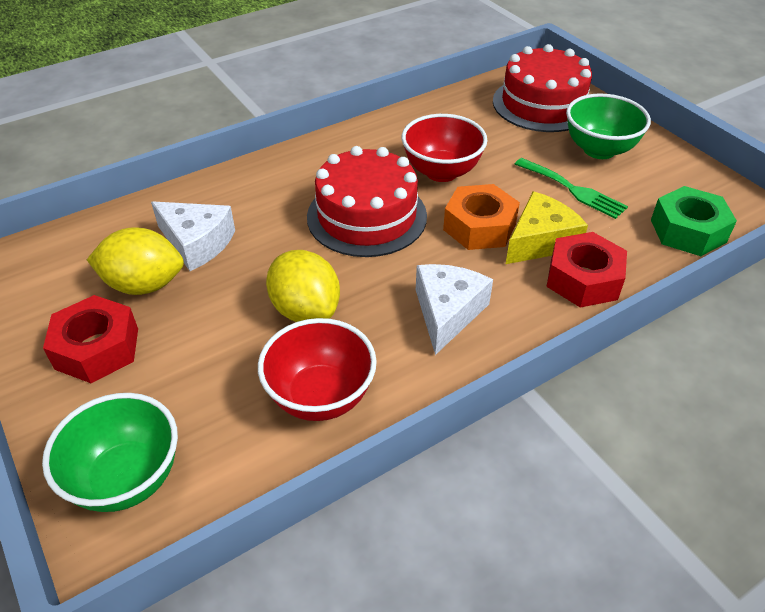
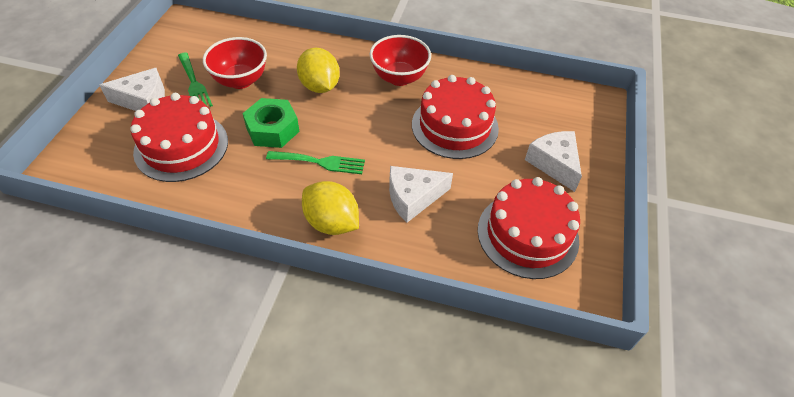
green bowl: 2 -> 0
green fork: 1 -> 2
orange nut: 1 -> 0
red cake: 2 -> 3
red nut: 2 -> 0
white cheese: 2 -> 3
yellow cheese: 1 -> 0

